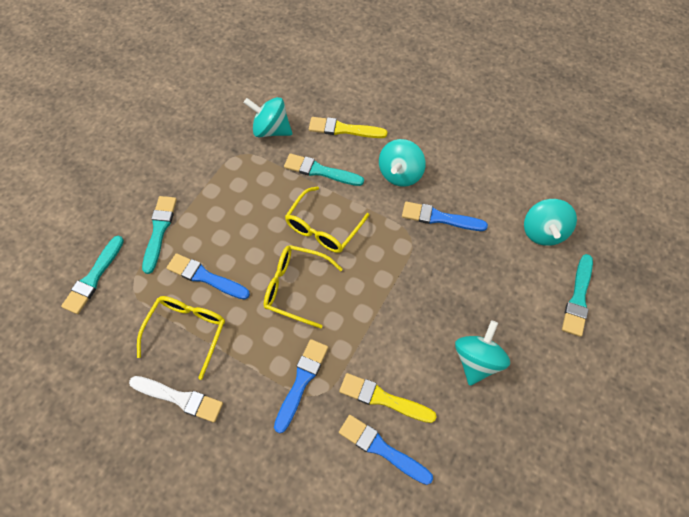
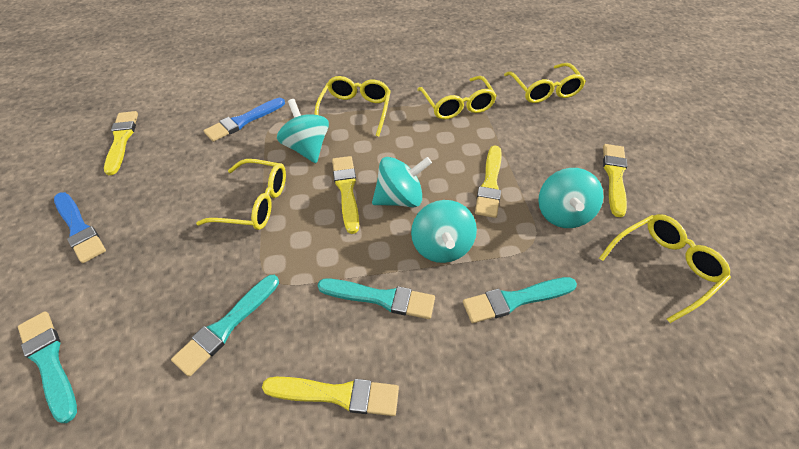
blue brush: 4 -> 2
white brush: 1 -> 0
yellow brush: 2 -> 5
yellow glasses: 3 -> 5

